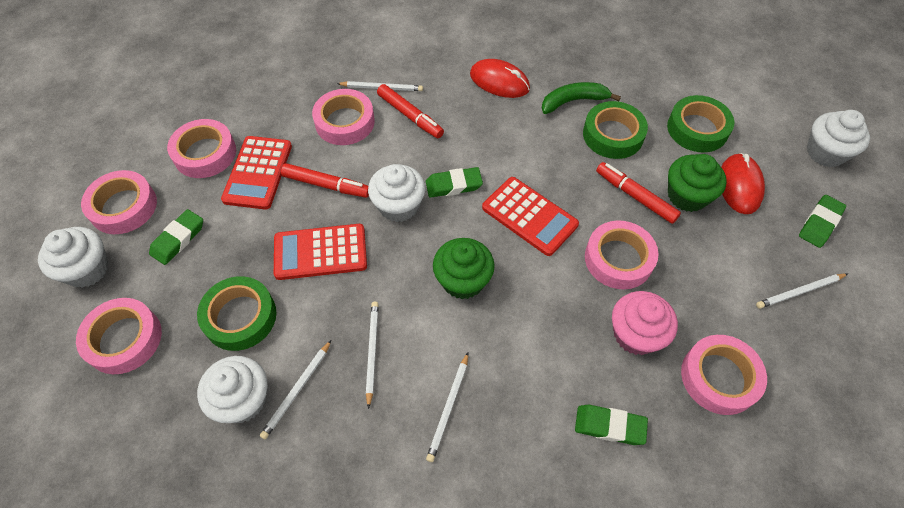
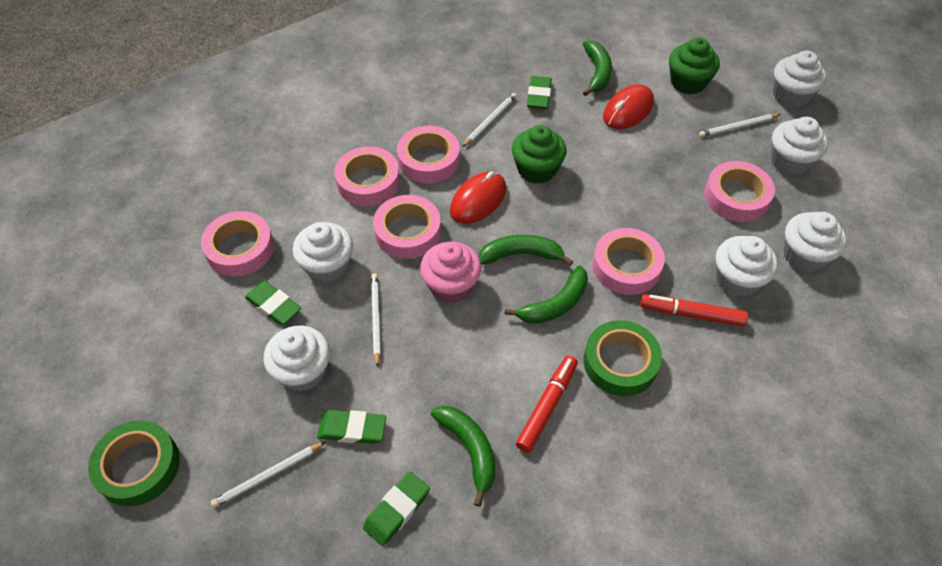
green banana: 1 -> 4
green tape: 3 -> 2
red calculator: 3 -> 0
red marker: 3 -> 2
white cupcake: 4 -> 6
white pencil: 5 -> 4

